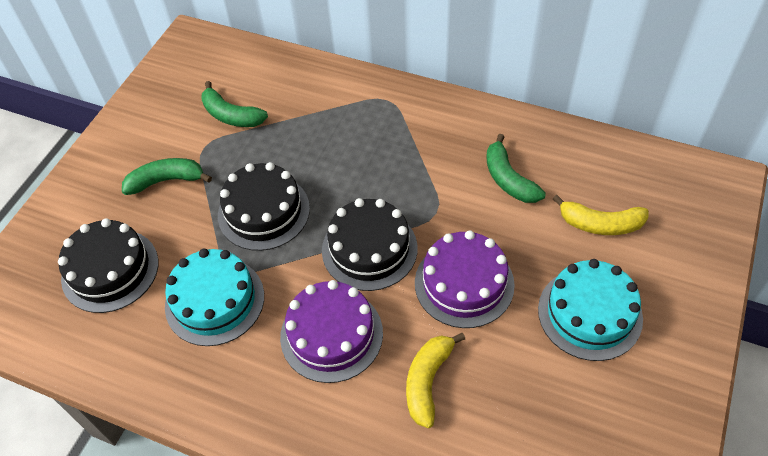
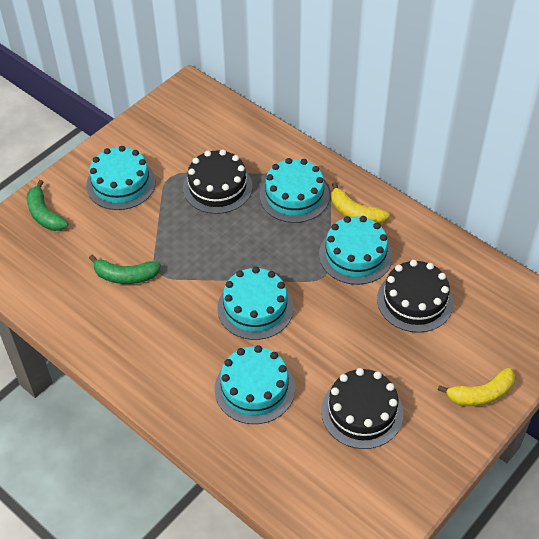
green banana: 3 -> 2
purple cake: 2 -> 0
turquoise cake: 2 -> 5

